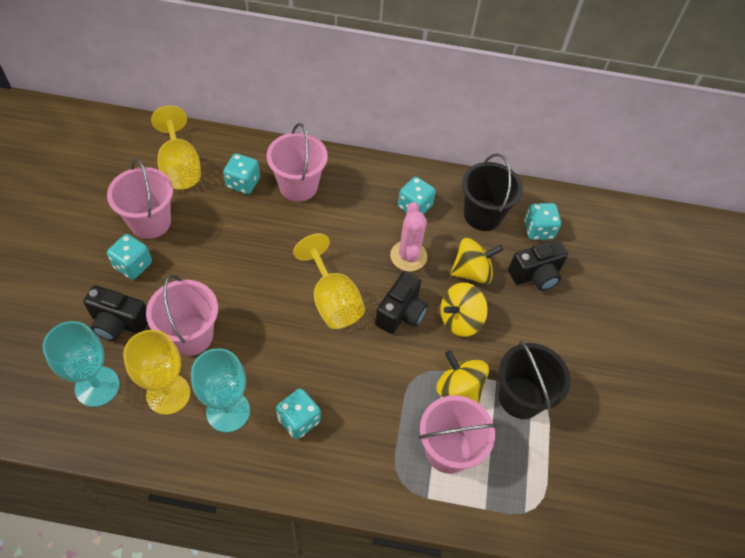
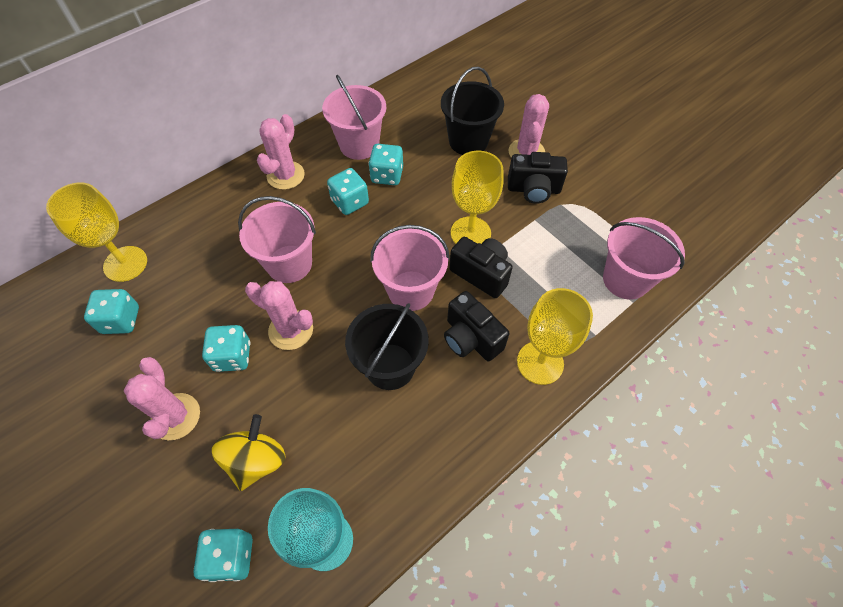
pink cactus: 1 -> 4
turquoise goblet: 2 -> 1
yellow spinning top: 3 -> 1

